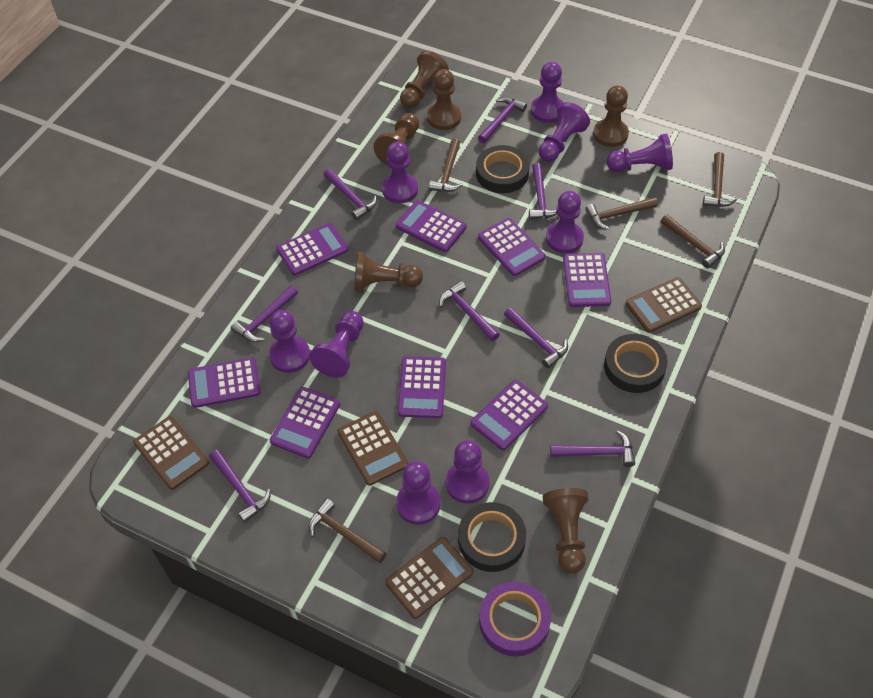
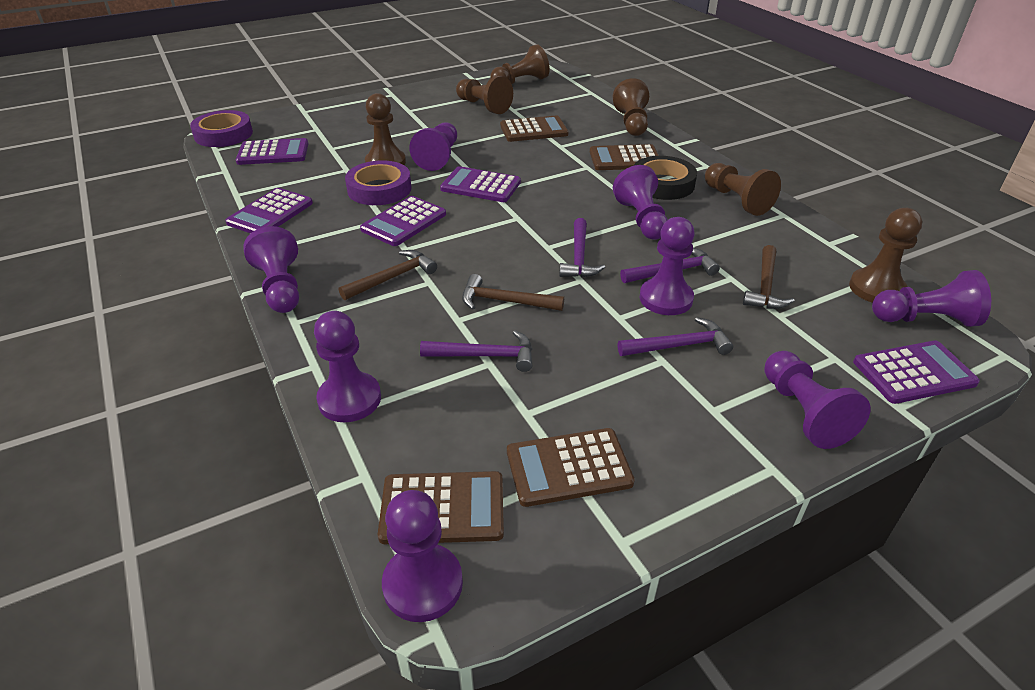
black tape: 3 -> 1
brown hammer: 5 -> 3
purple calculator: 8 -> 5
purple hammer: 8 -> 4
purple pawn: 9 -> 8
purple tape: 1 -> 2

